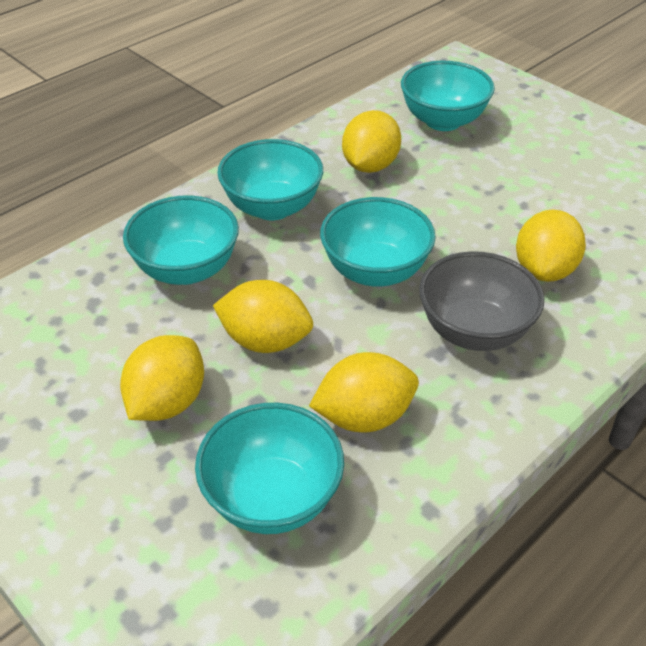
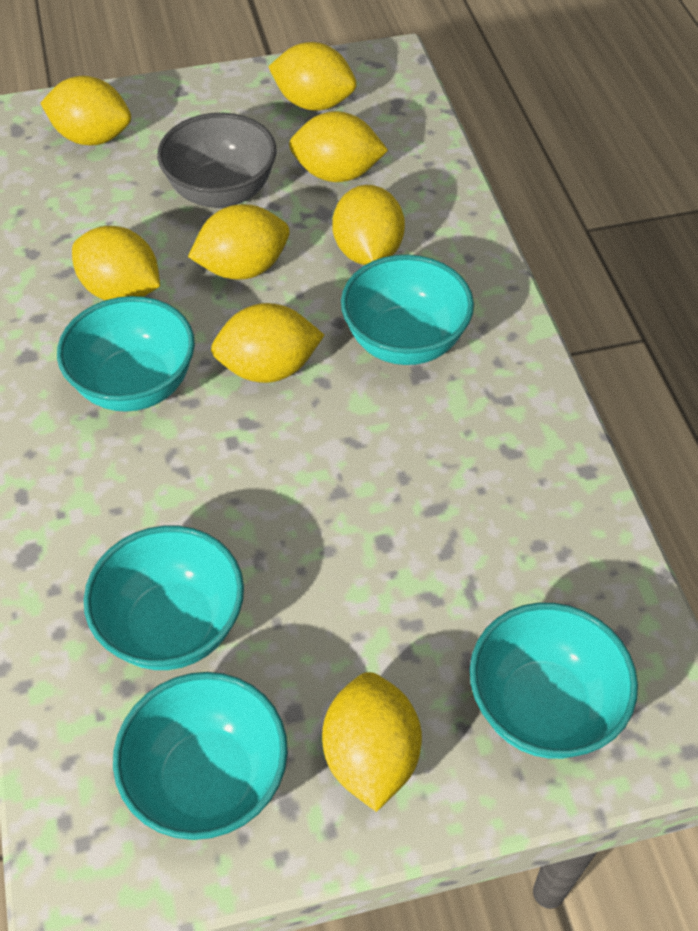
yellow lemon: 5 -> 8

